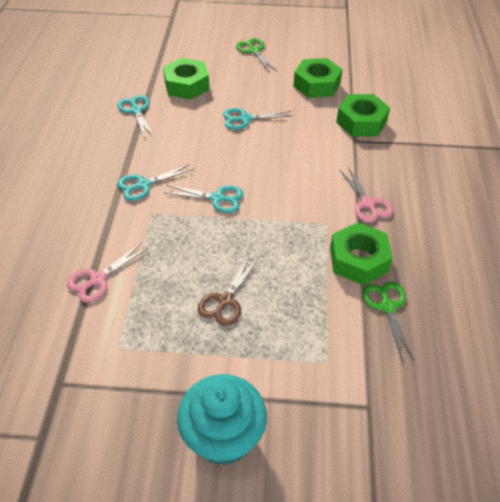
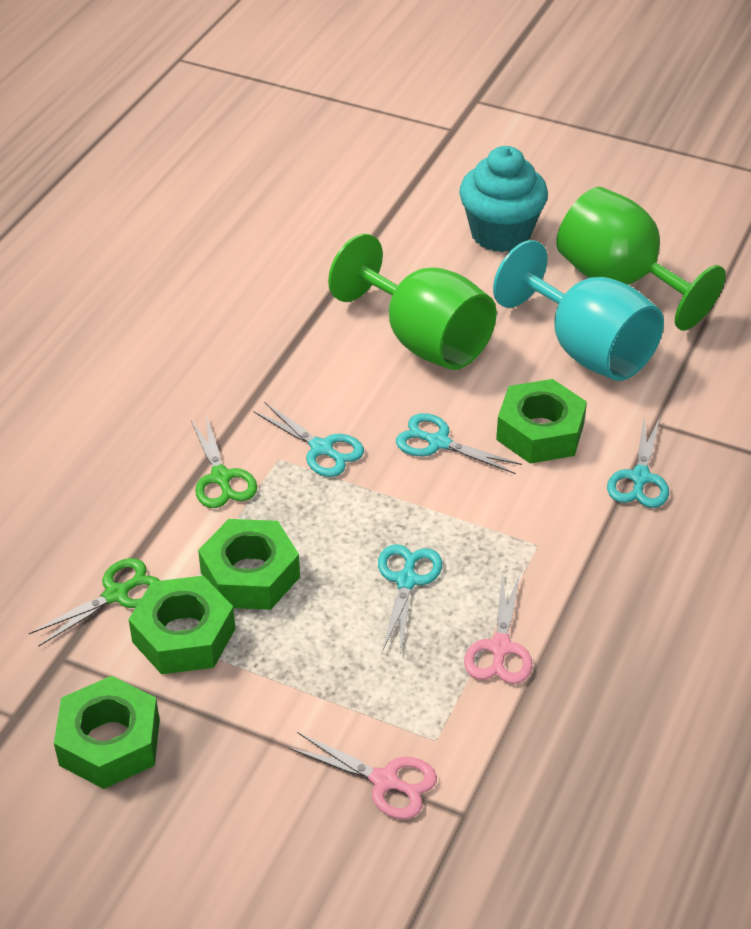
brown scissors: 1 -> 0
green goblet: 0 -> 2
turquoise goblet: 0 -> 1

